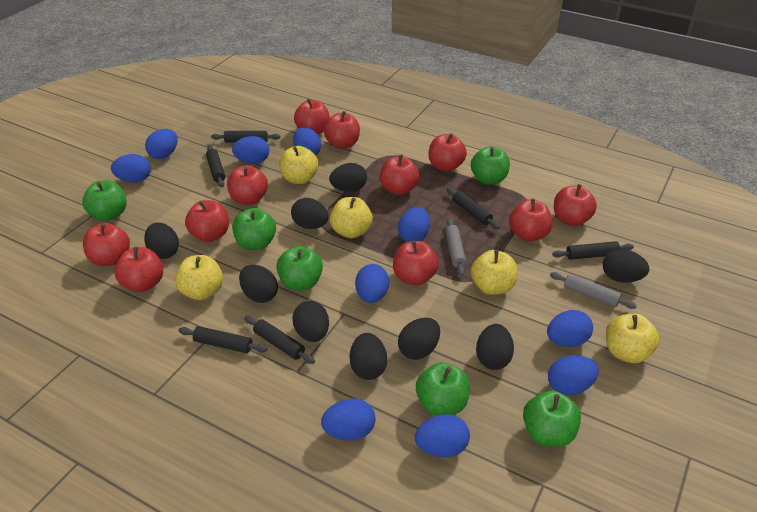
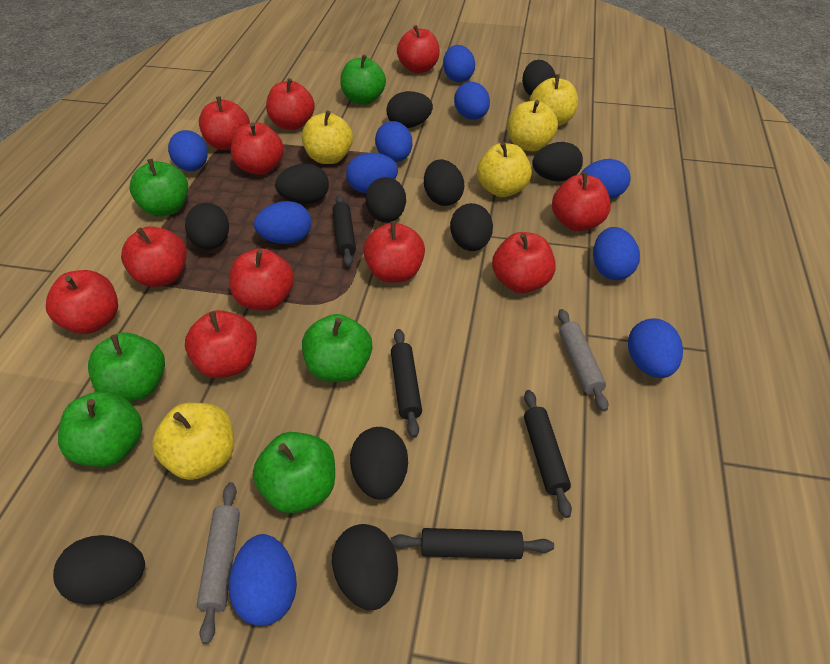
black egg: 9 -> 11
black rolling pin: 6 -> 4

